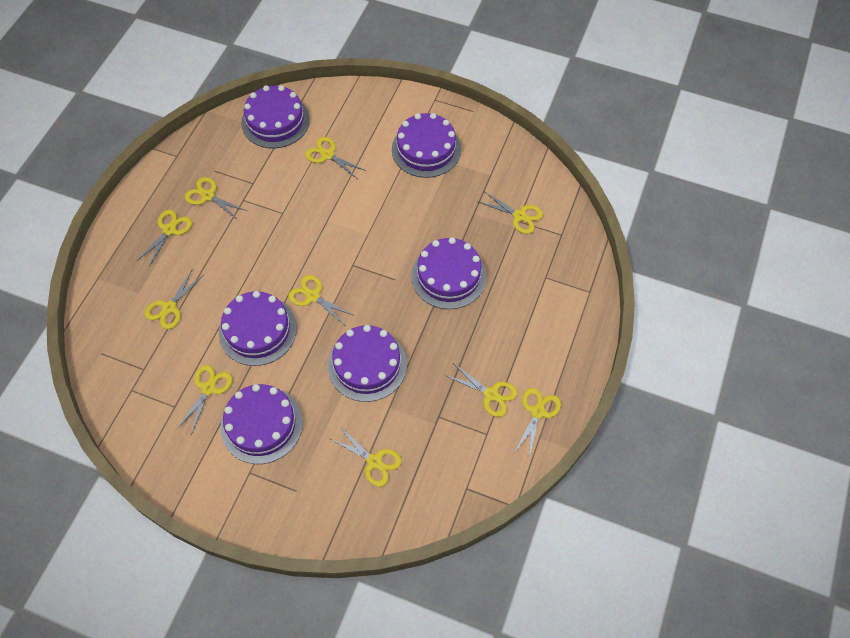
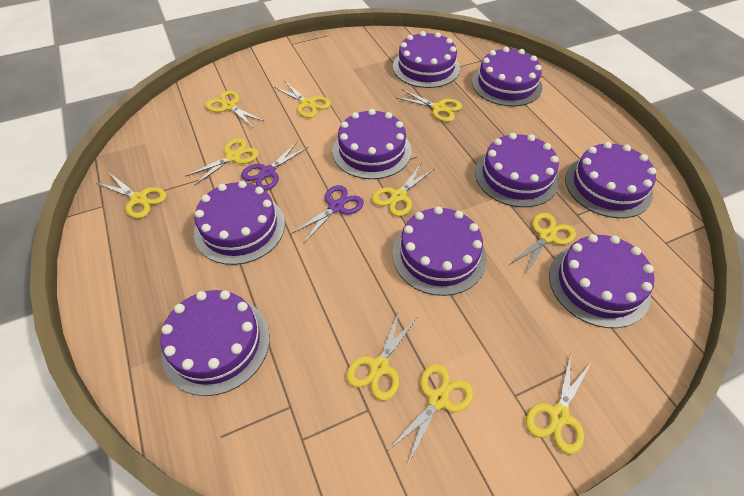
purple cake: 6 -> 9
purple scissors: 0 -> 2

